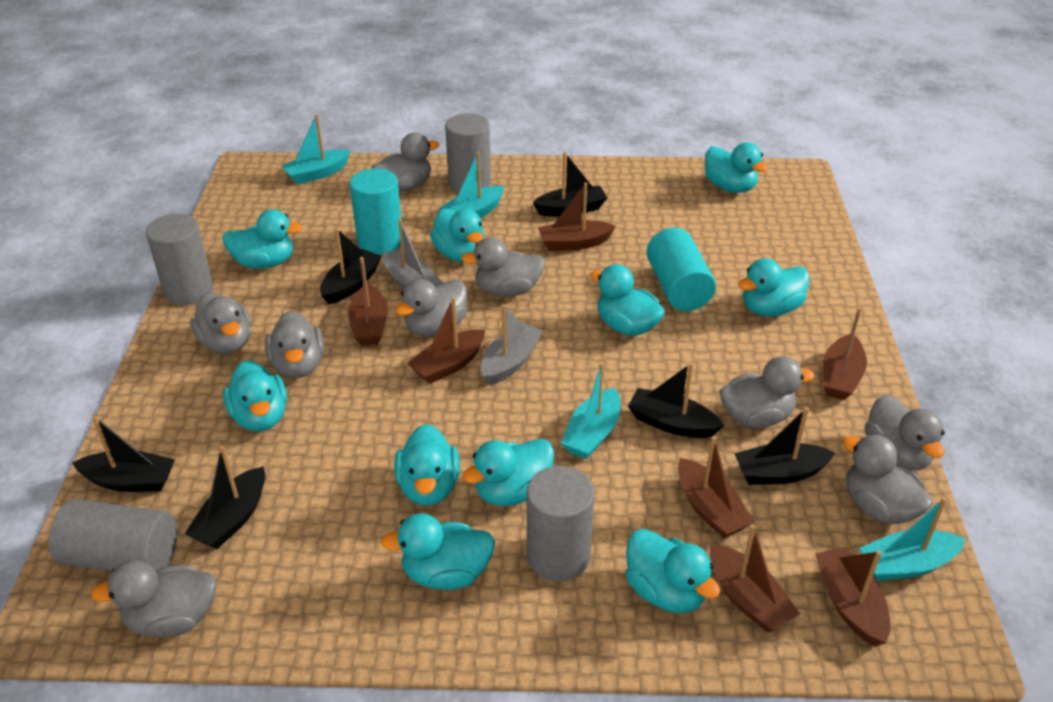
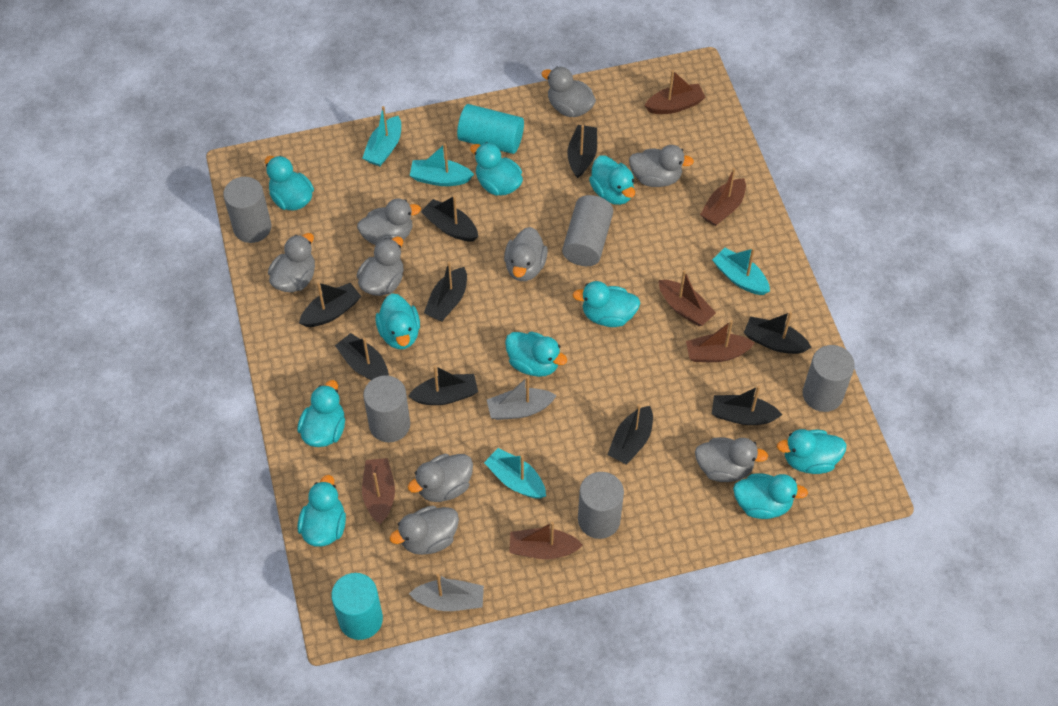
black boat: 6 -> 9
brown boat: 7 -> 6
grey cylinder: 4 -> 5

